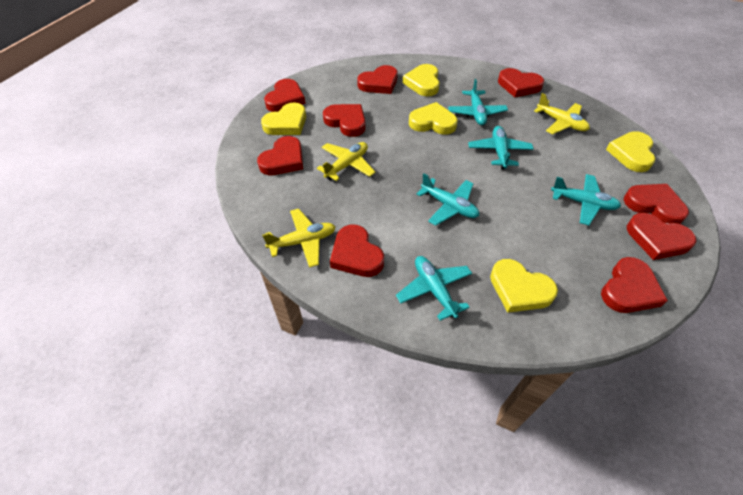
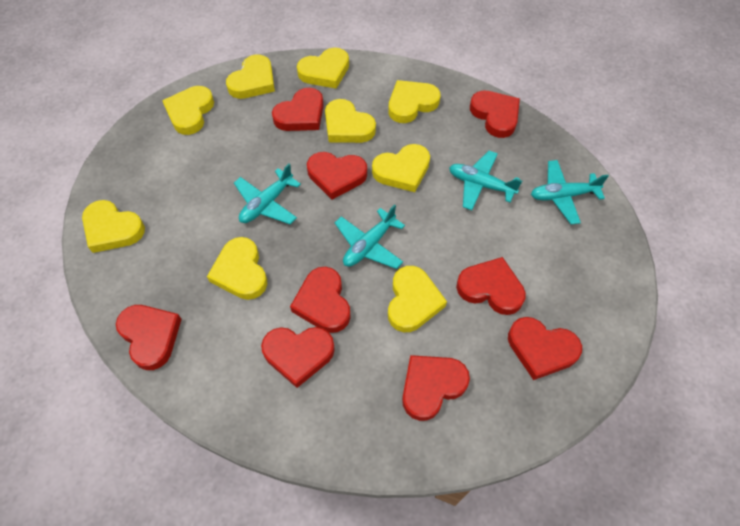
turquoise plane: 5 -> 4
yellow heart: 5 -> 9
yellow plane: 3 -> 0

